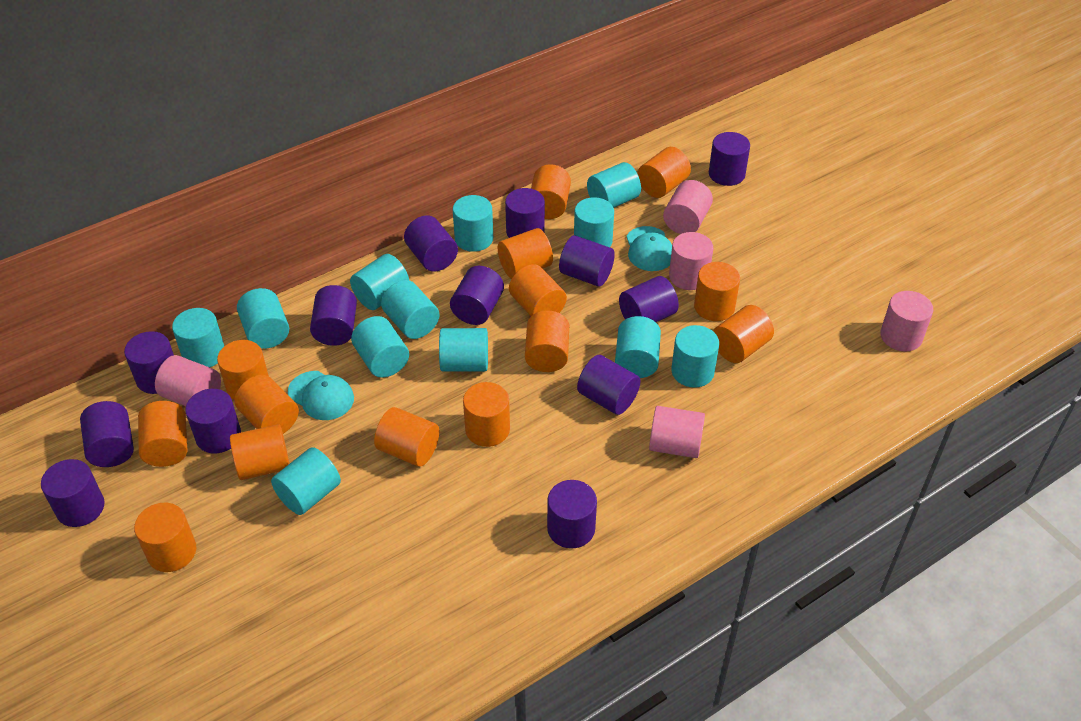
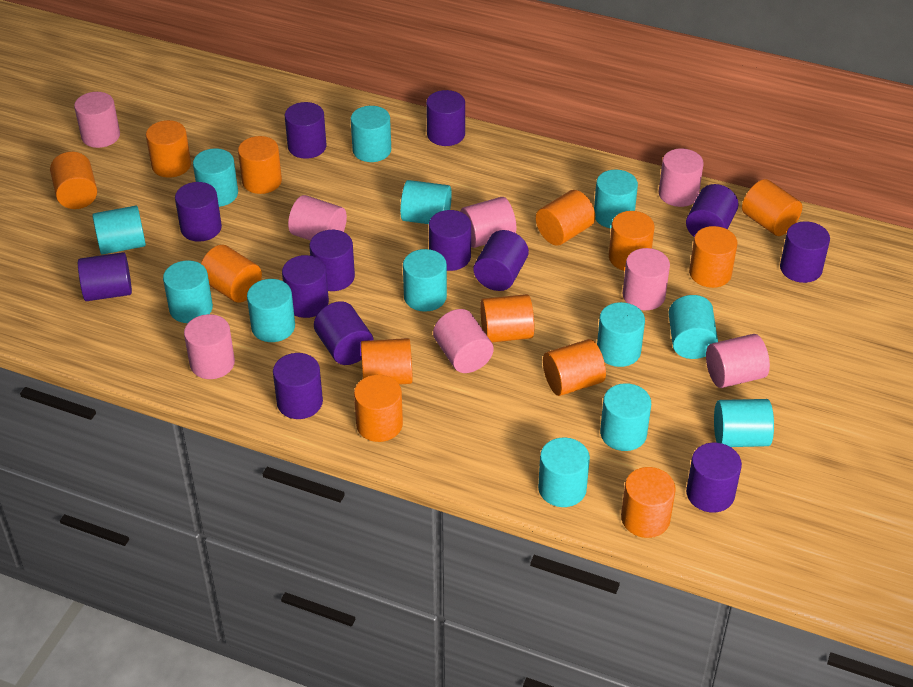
orange cylinder: 14 -> 13
pink cylinder: 5 -> 8
turquoise cap: 2 -> 0
turquoise cylinder: 12 -> 13

